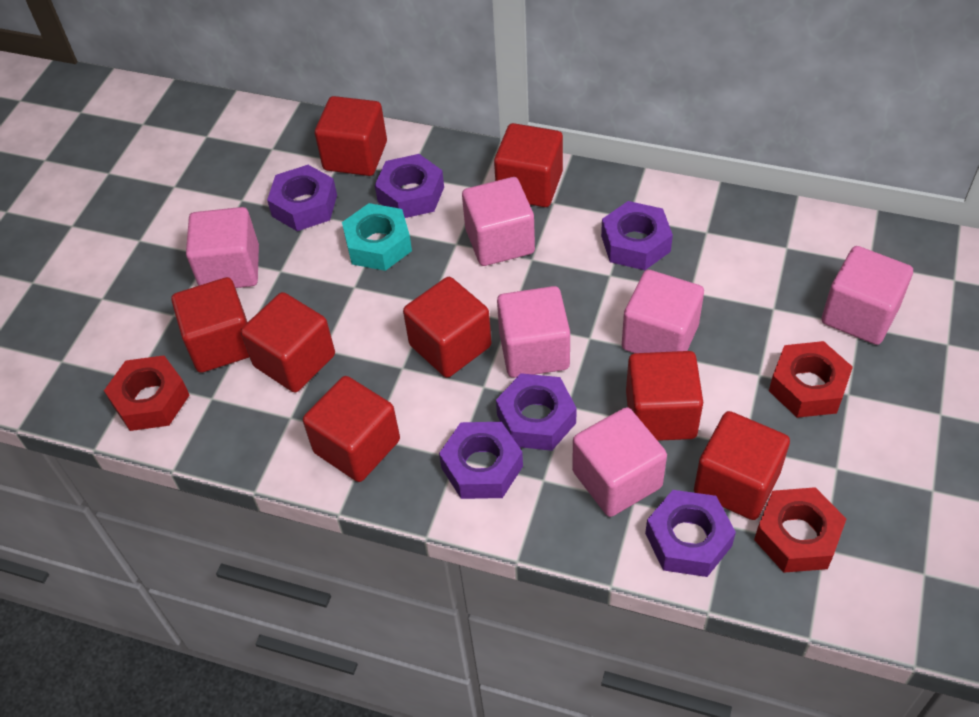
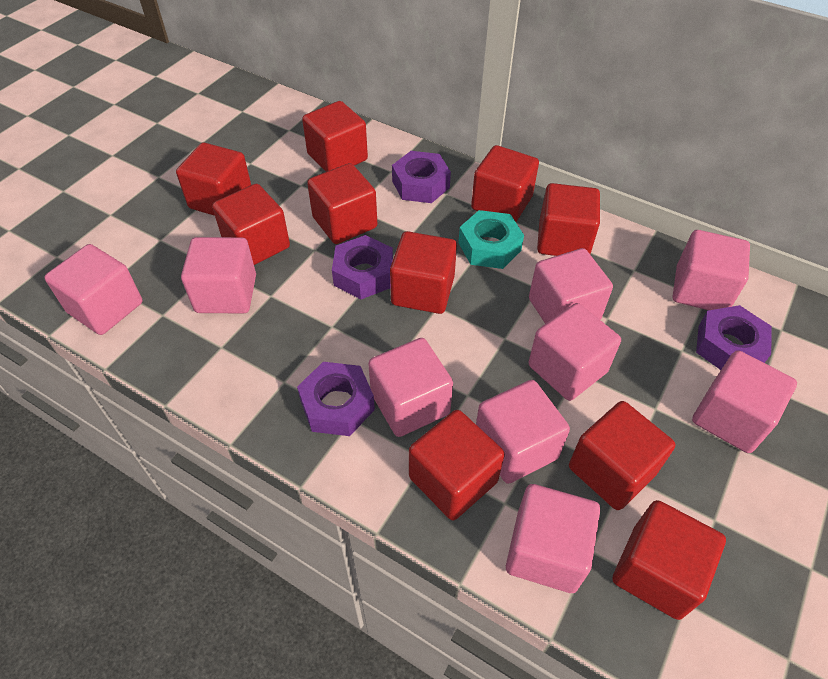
pink cube: 6 -> 9
purple nut: 6 -> 4
red cube: 8 -> 10
red nut: 3 -> 0

